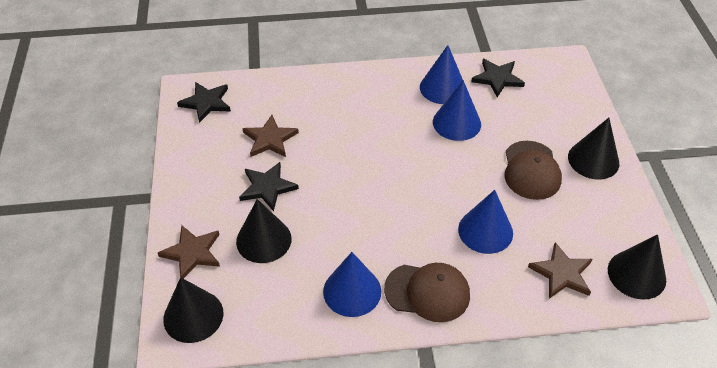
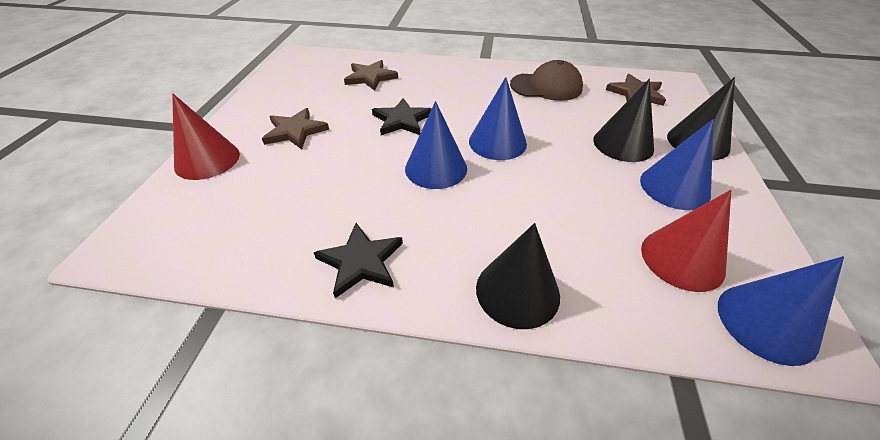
black cone: 4 -> 3
black star: 3 -> 2
brown cap: 2 -> 1
red cone: 0 -> 2

